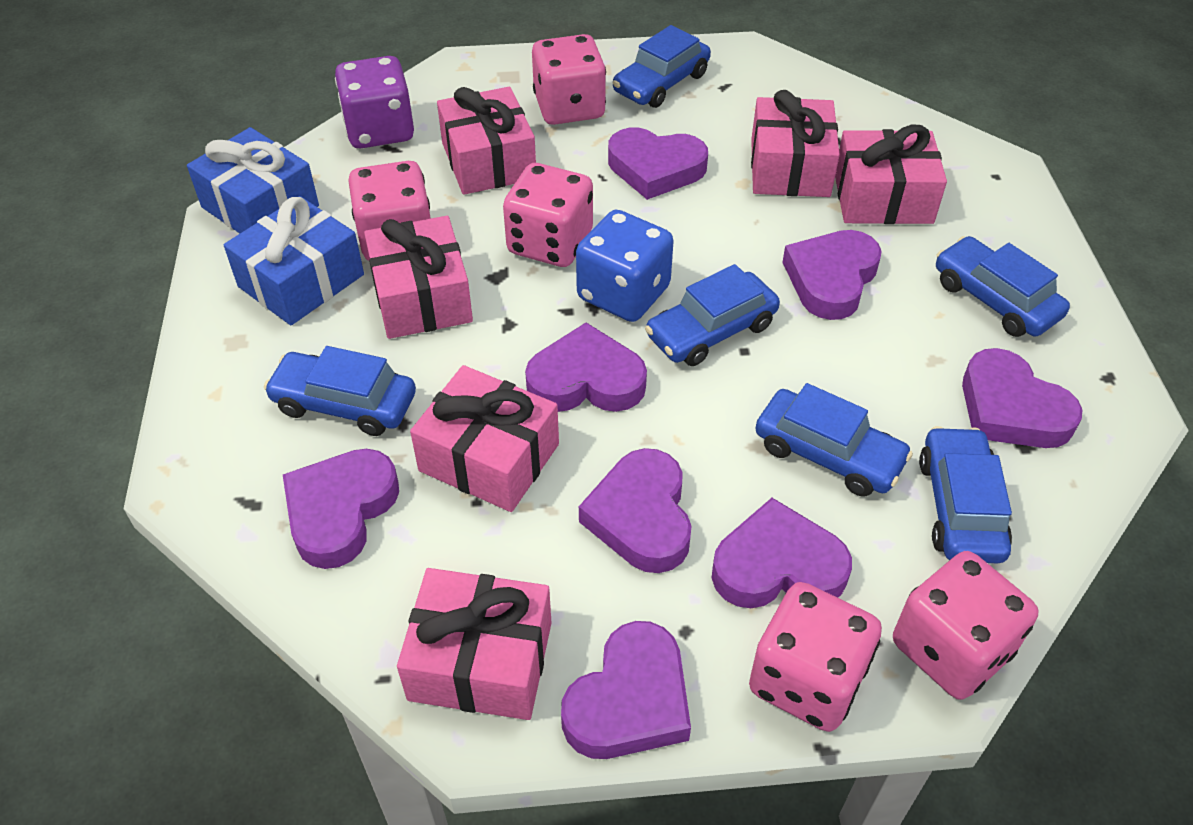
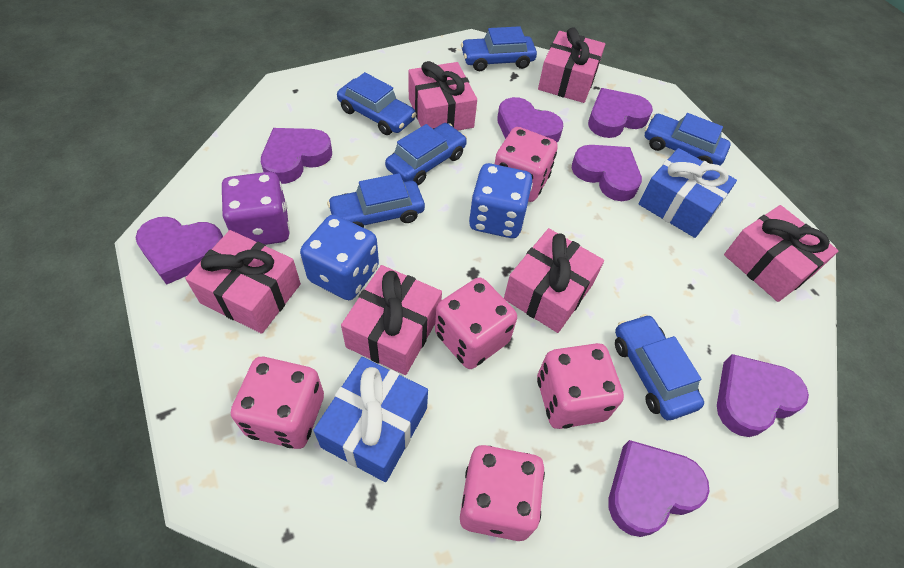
blue dice: 1 -> 2
purple heart: 8 -> 7

